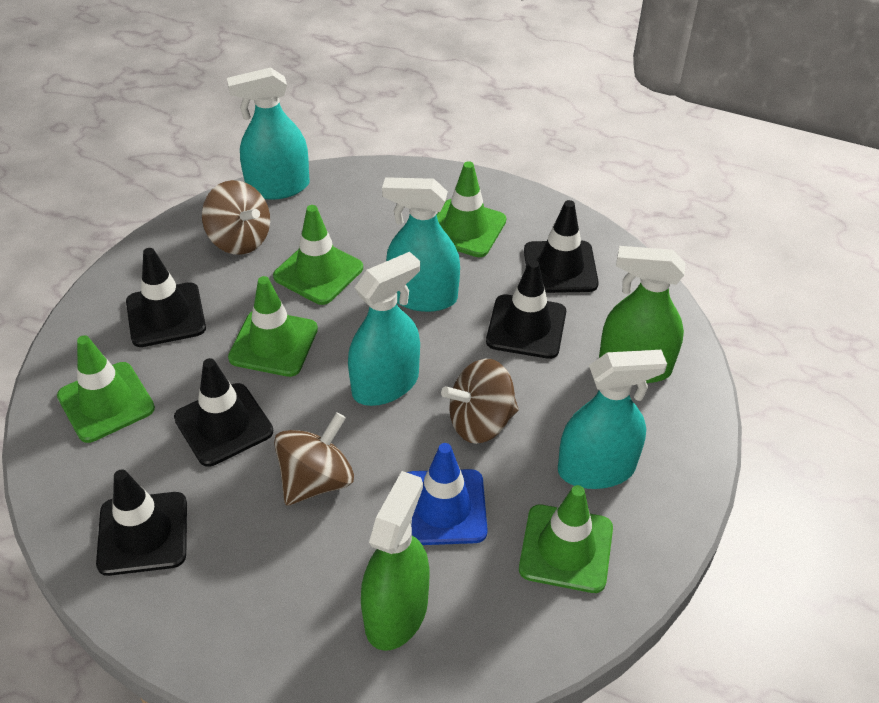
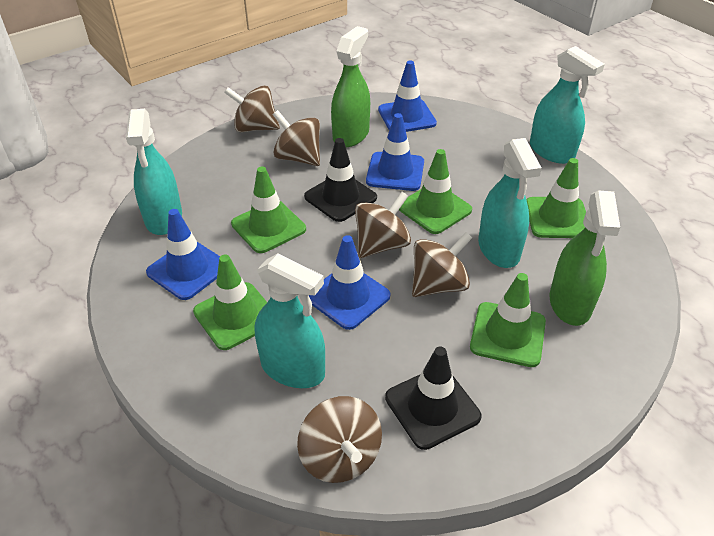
black traffic cone: 5 -> 2
blue traffic cone: 1 -> 4
brown spinning top: 3 -> 5

